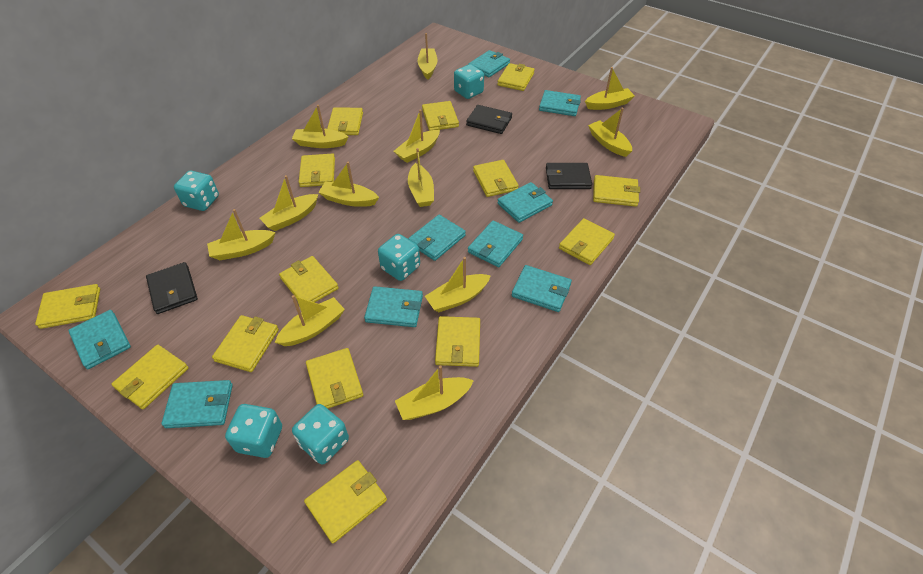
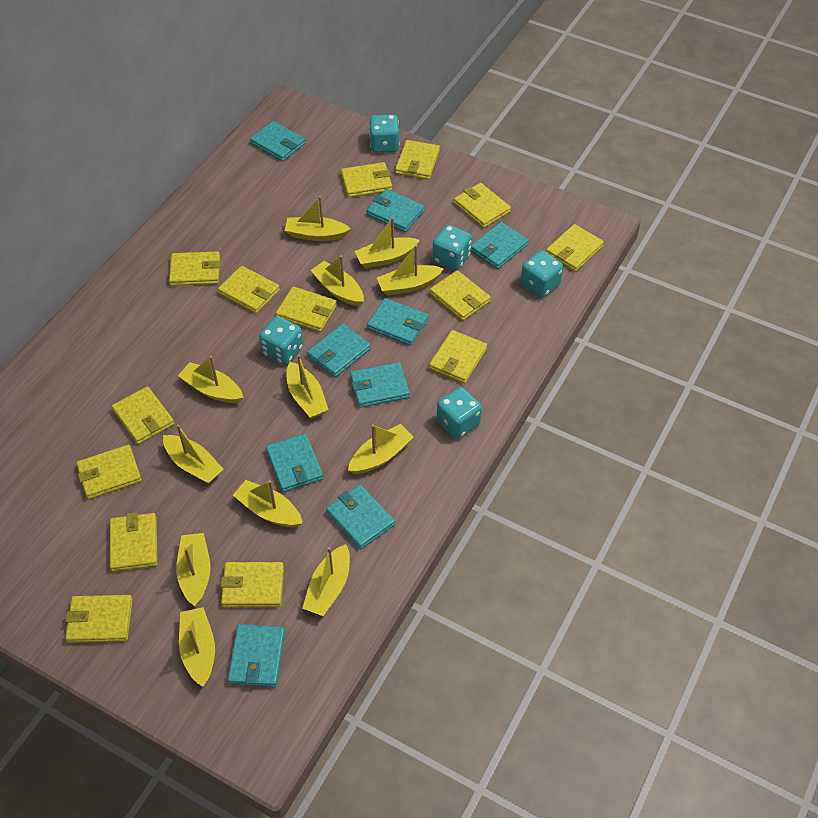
black wallet: 3 -> 0

